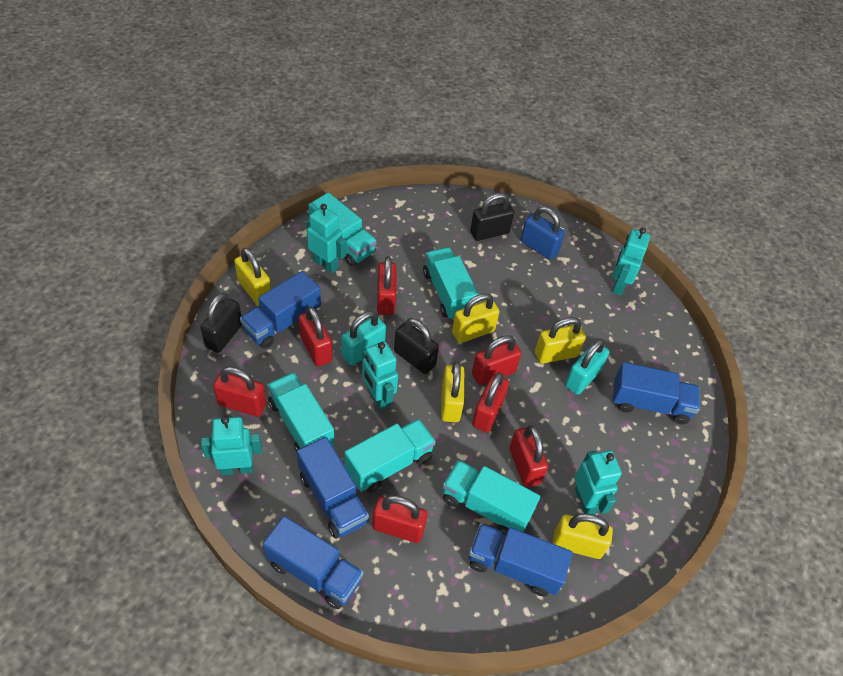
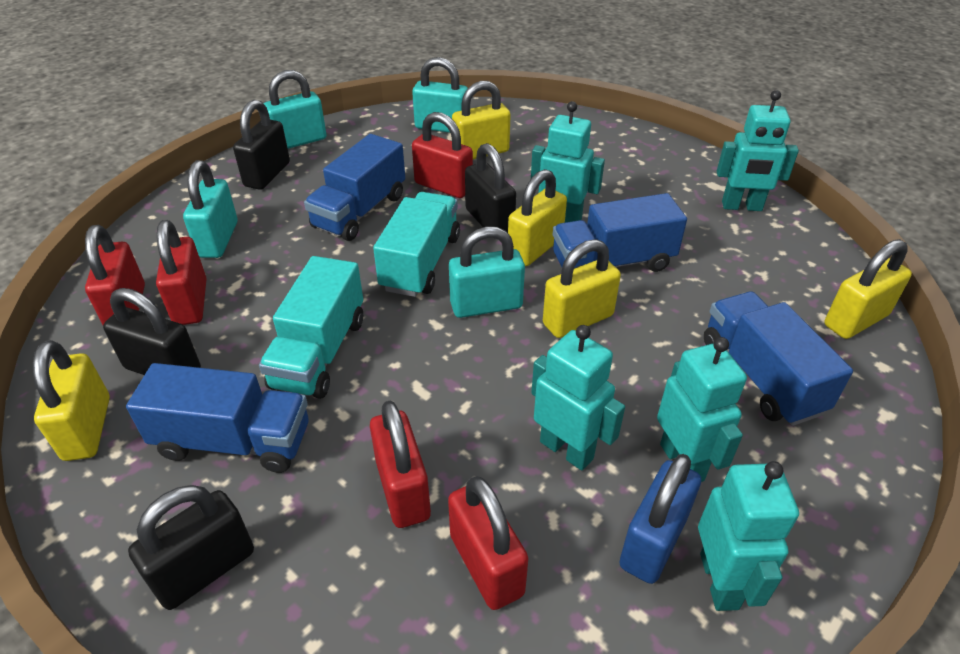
black padlock: 3 -> 4
blue truck: 5 -> 4
red padlock: 7 -> 5
turquoise padlock: 2 -> 4
turquoise truck: 5 -> 2

